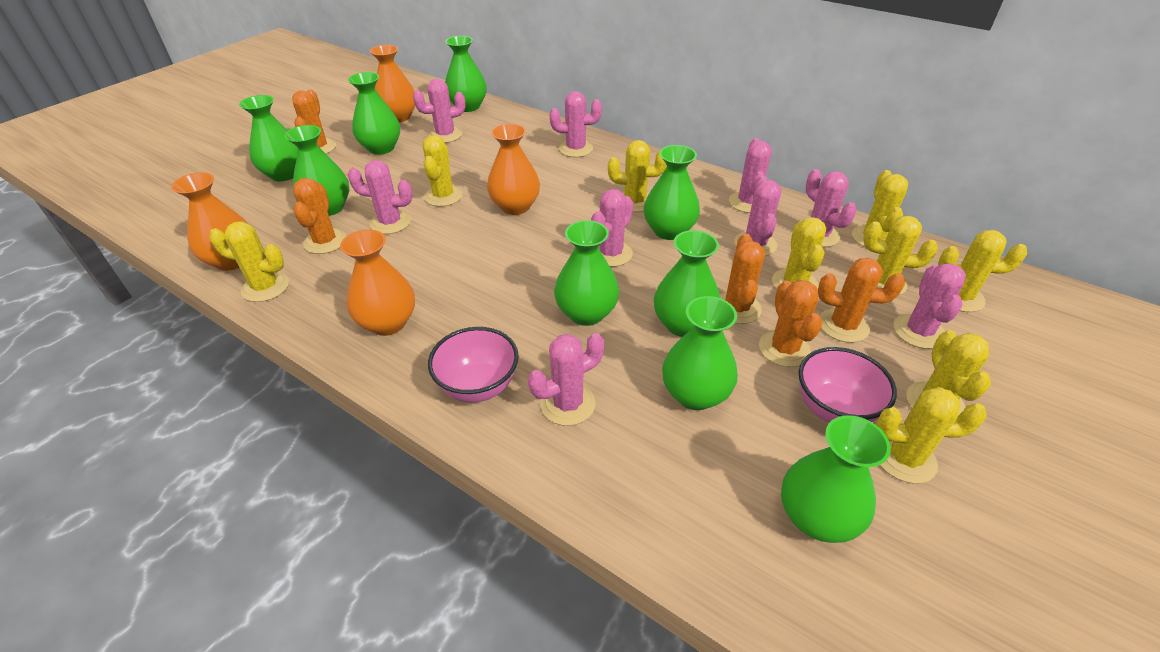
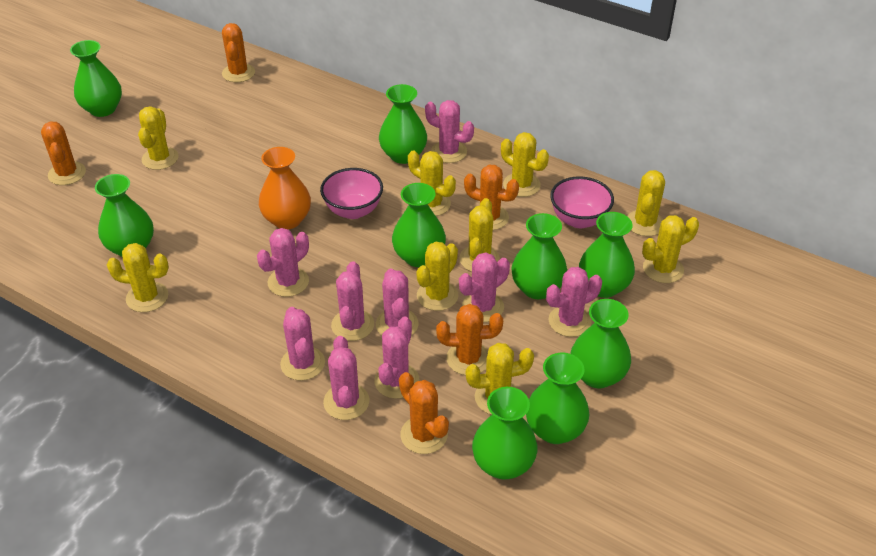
orange vase: 4 -> 1

